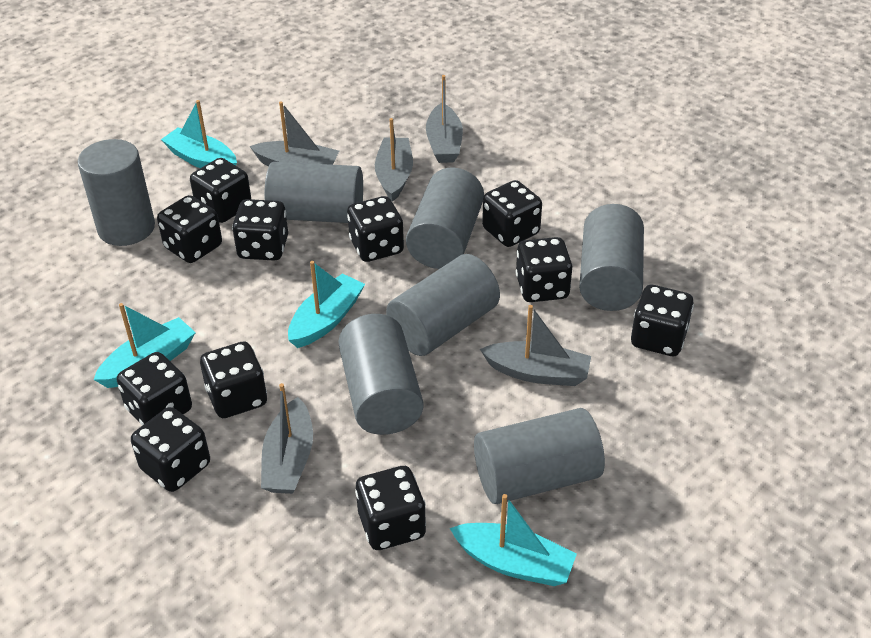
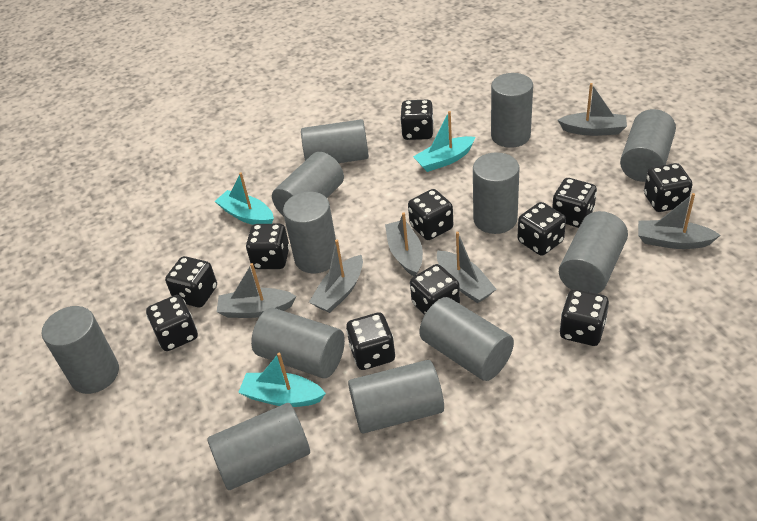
grey boat: 5 -> 6
grey cylinder: 7 -> 12
turquoise boat: 4 -> 3

